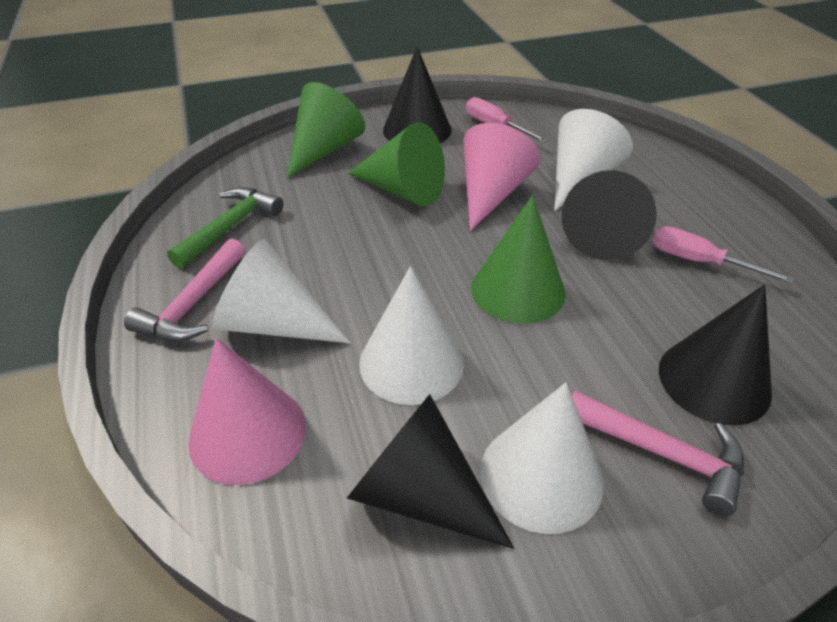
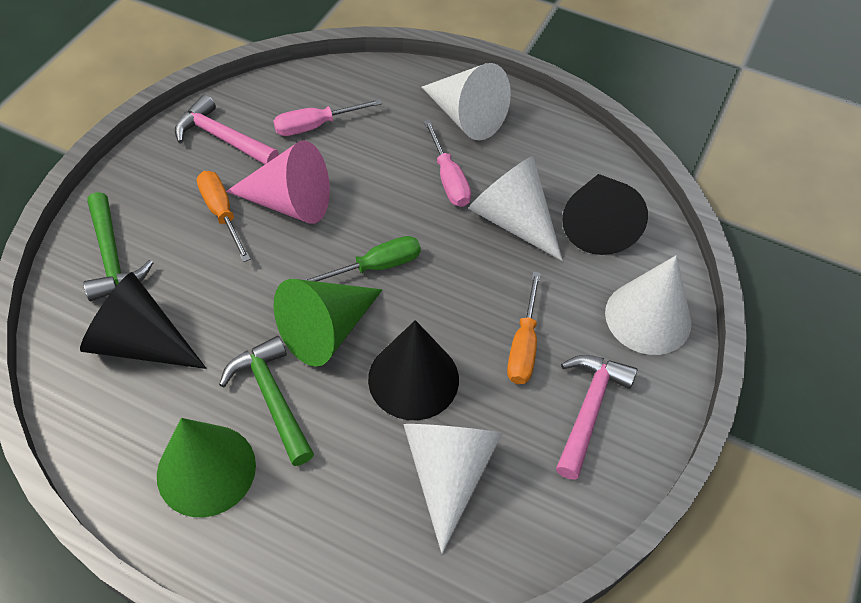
black cone: 4 -> 3
green cone: 3 -> 2
green hammer: 1 -> 2
green screwdriver: 0 -> 1
orange screwdriver: 0 -> 2
pink cone: 2 -> 1

